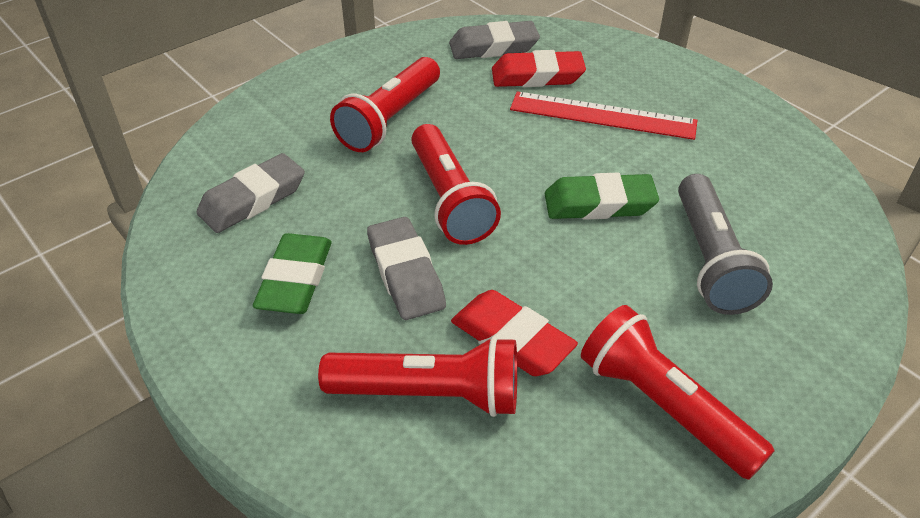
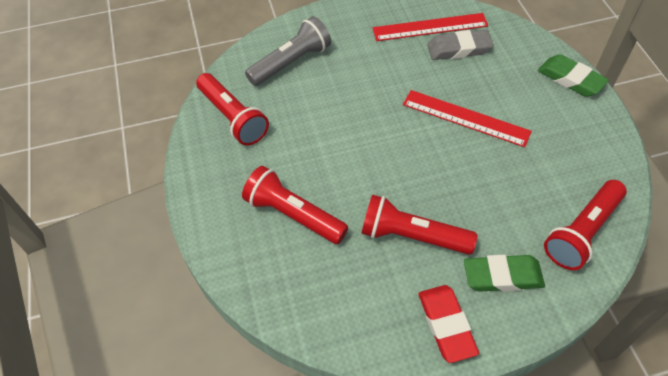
grey eraser: 3 -> 1
red eraser: 2 -> 1
red ruler: 1 -> 2

